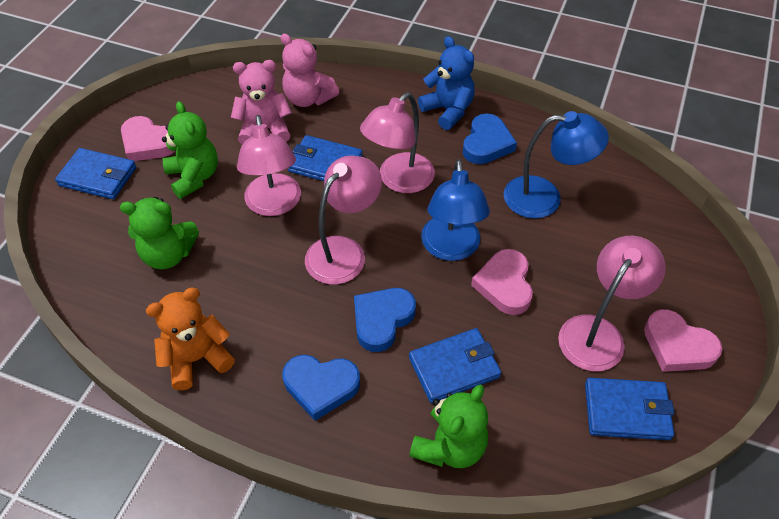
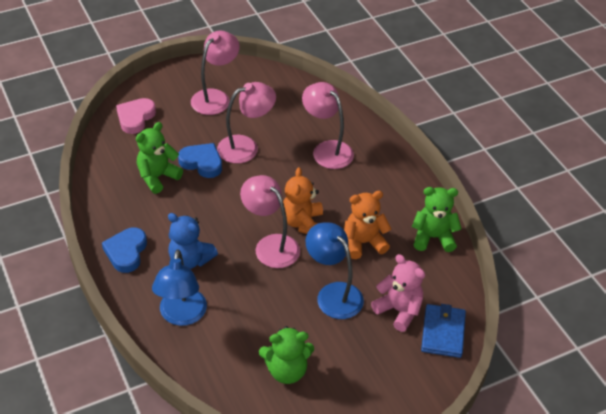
blue heart: 3 -> 2
blue wallet: 4 -> 1
orange teddy bear: 1 -> 2
pink heart: 3 -> 1
pink teddy bear: 2 -> 1

